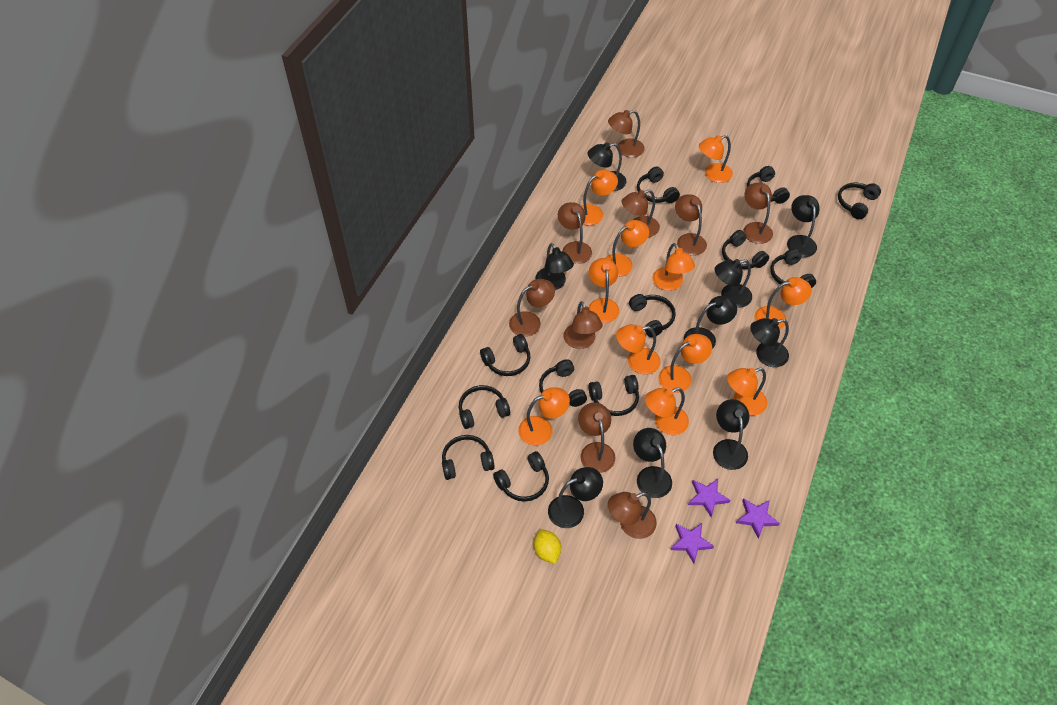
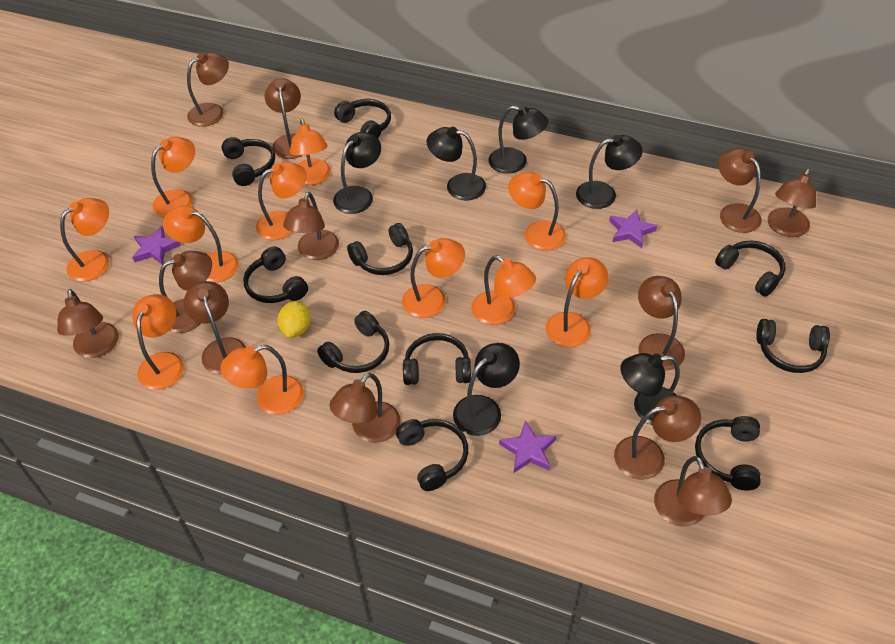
black headphones: 12 -> 10
black lamp: 9 -> 6
brown lamp: 9 -> 12

